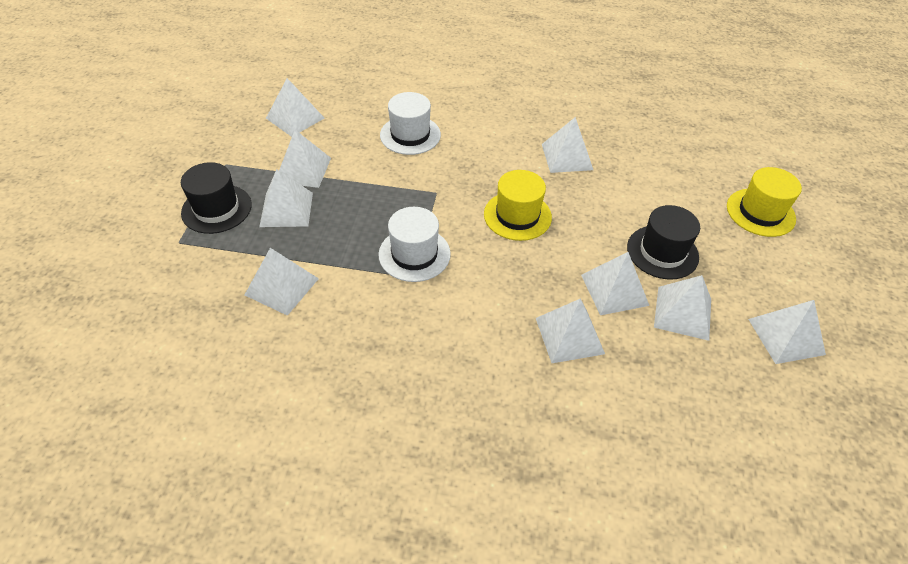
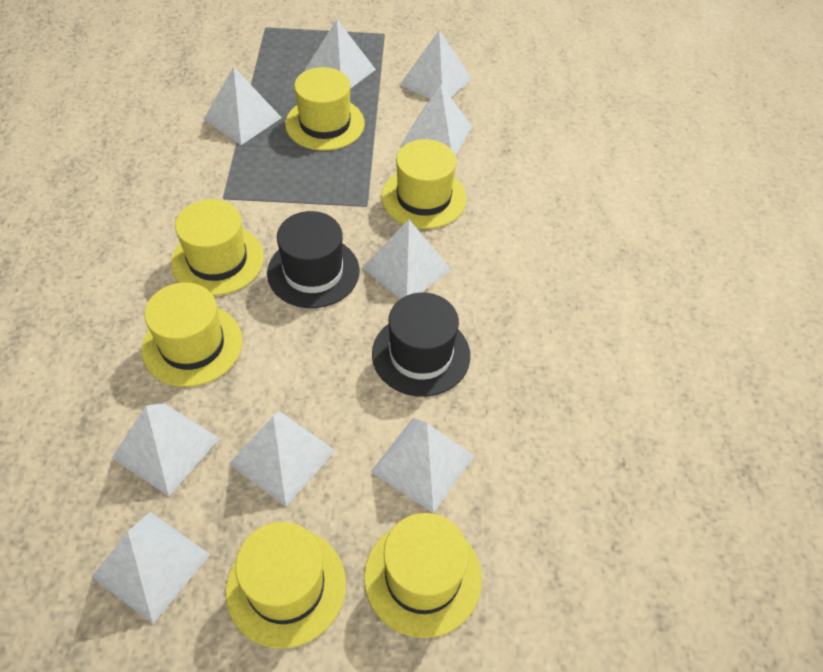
white hat: 2 -> 0
yellow hat: 2 -> 6

